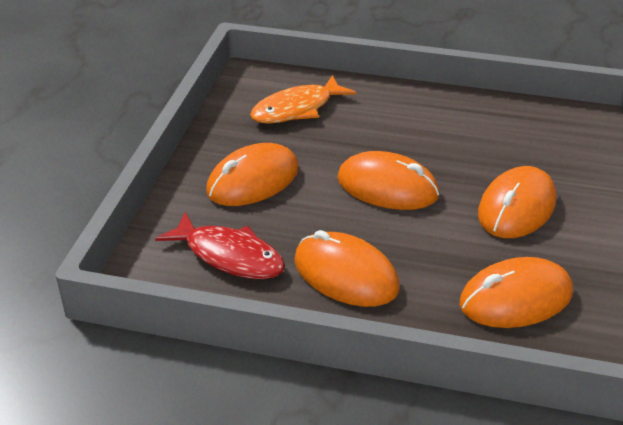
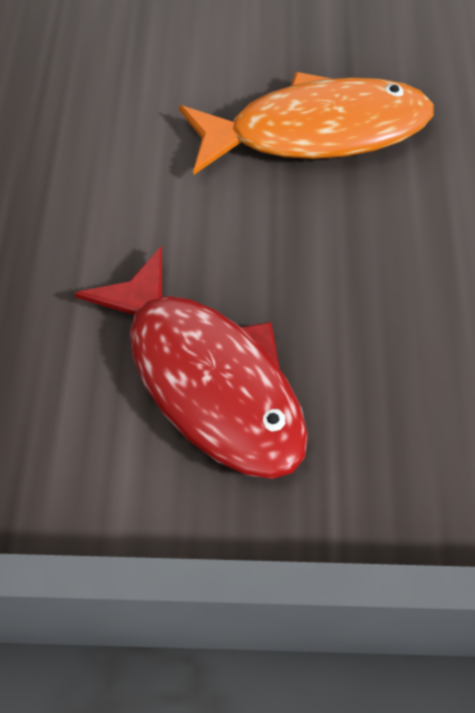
orange mouse: 5 -> 0

